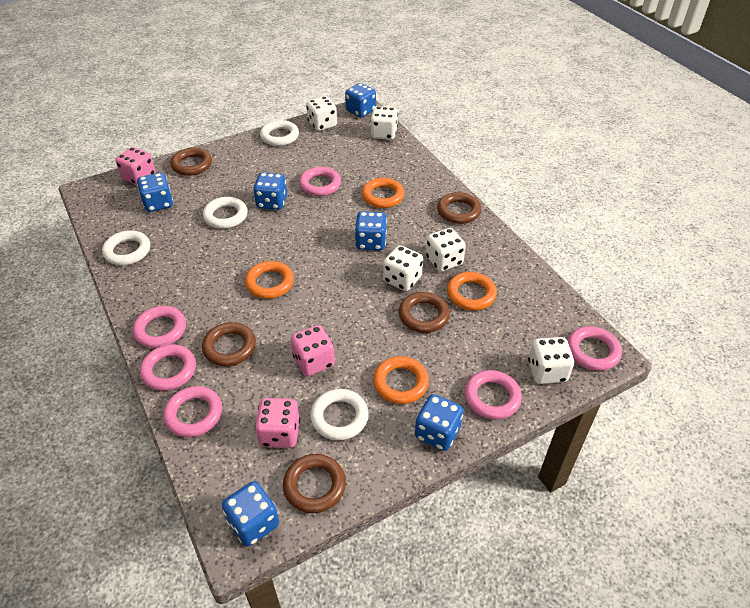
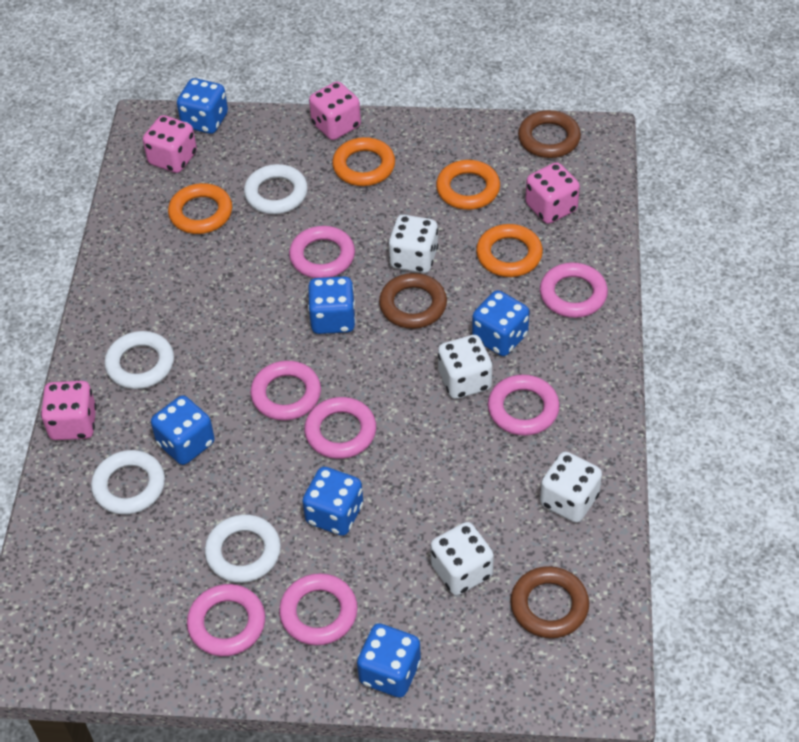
brown ring: 5 -> 3
pink dice: 3 -> 4
pink ring: 6 -> 7
white dice: 5 -> 4

